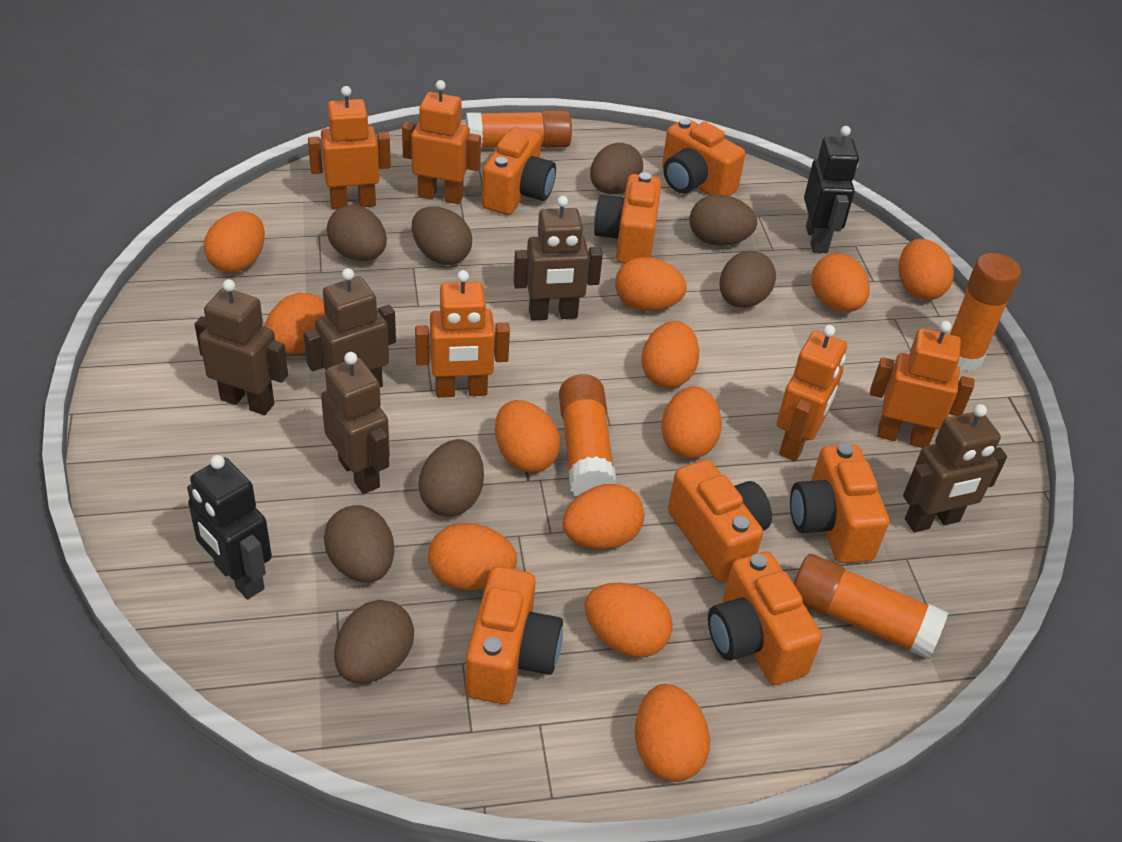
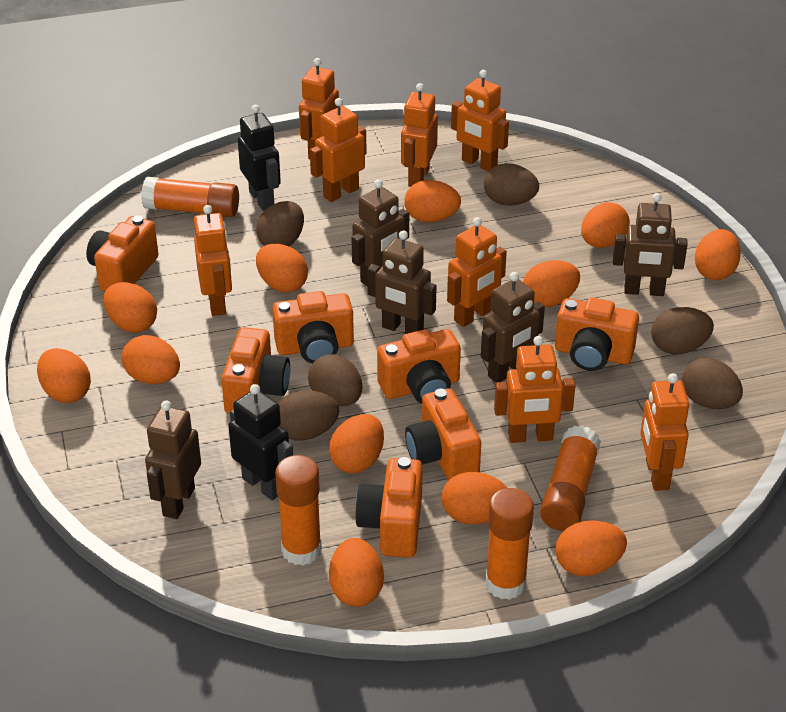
brown egg: 8 -> 6
orange robot: 5 -> 8

